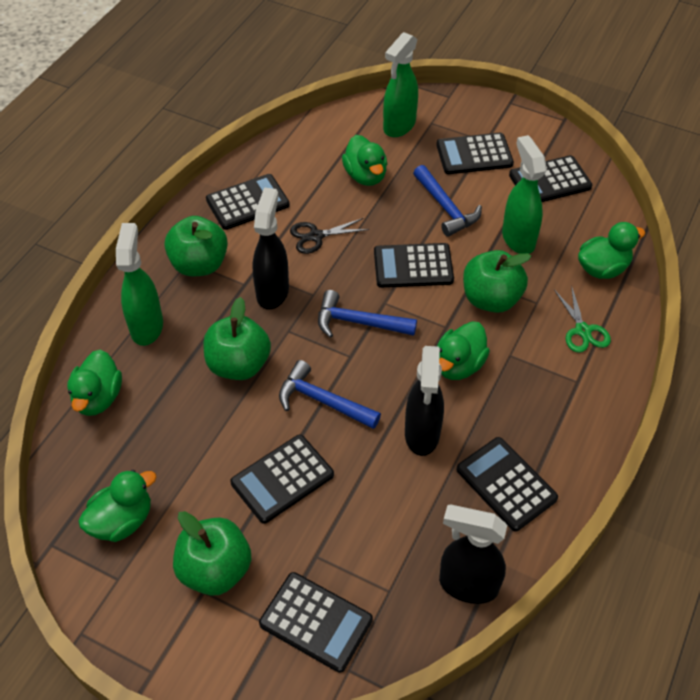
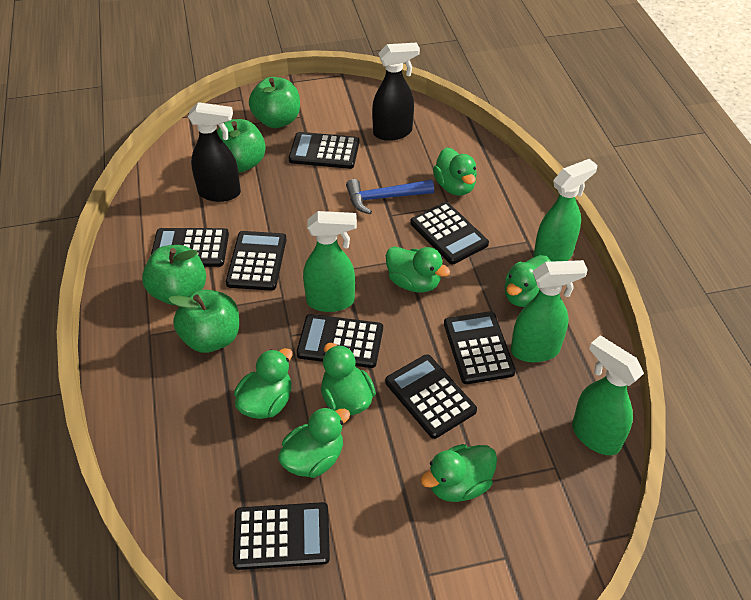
black calculator: 7 -> 8
black scissors: 1 -> 0
black spray bottle: 3 -> 2
blue hammer: 3 -> 1
green duck: 5 -> 7
green scissors: 1 -> 0
green spray bottle: 3 -> 4

